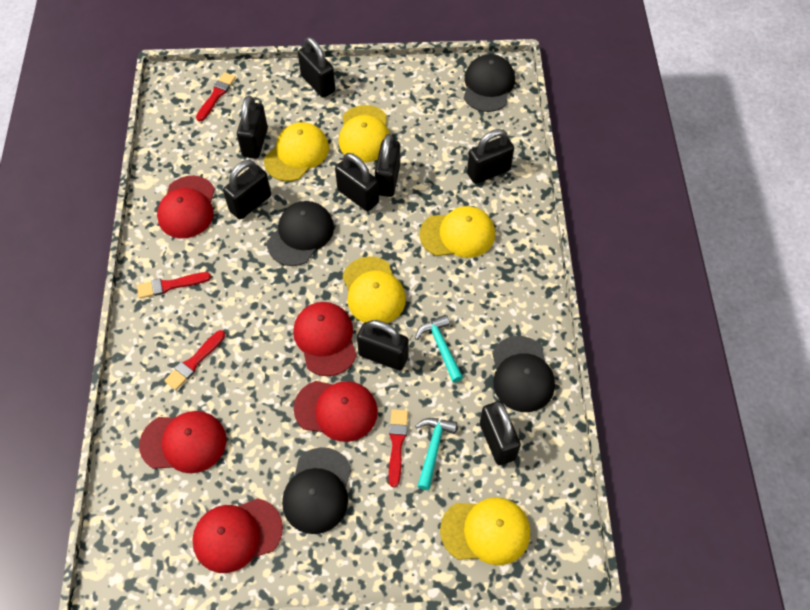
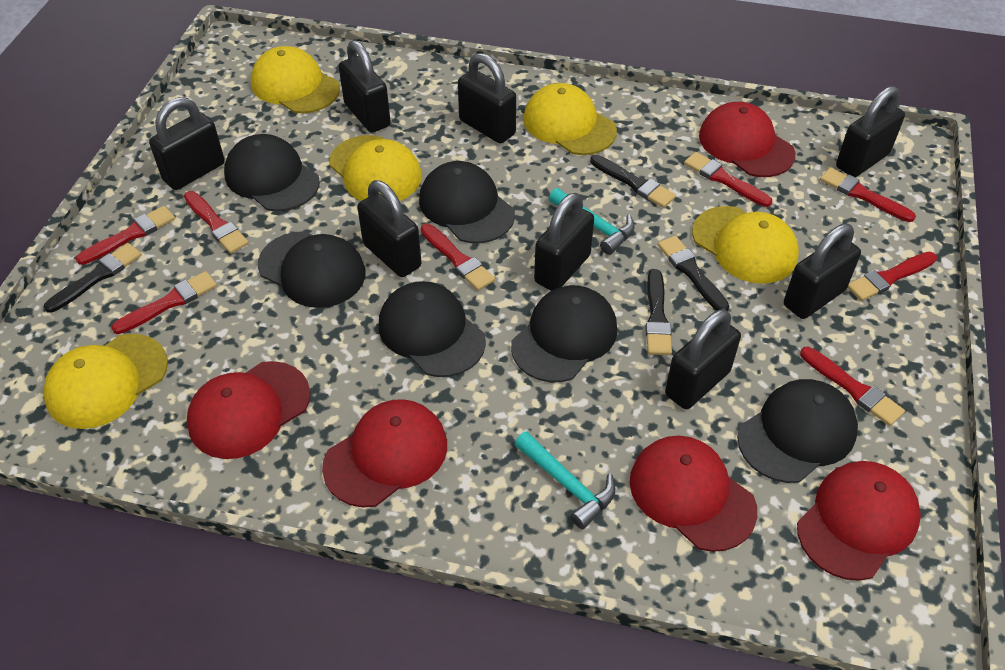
black brush: 0 -> 4
black cap: 4 -> 6
red brush: 4 -> 8

